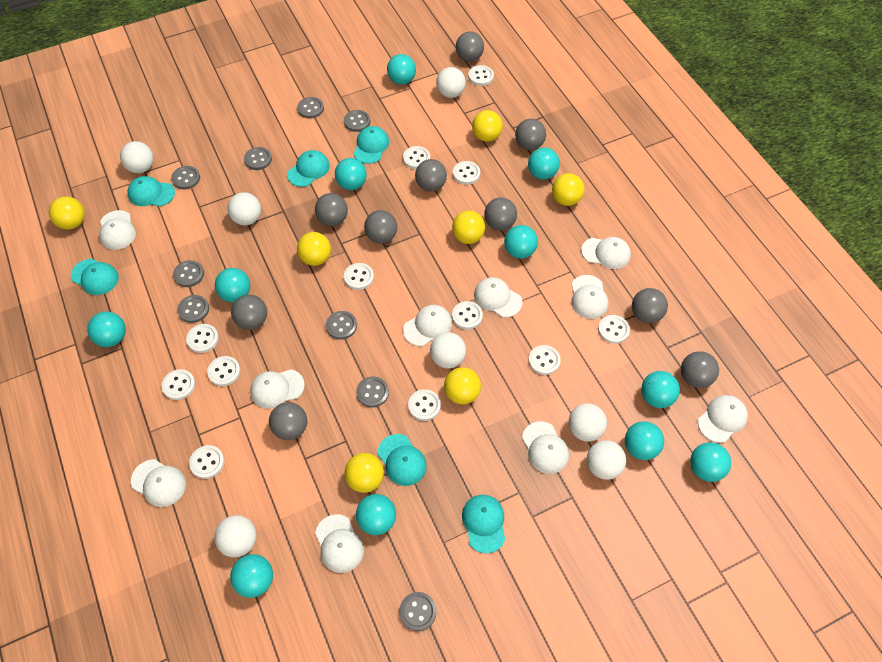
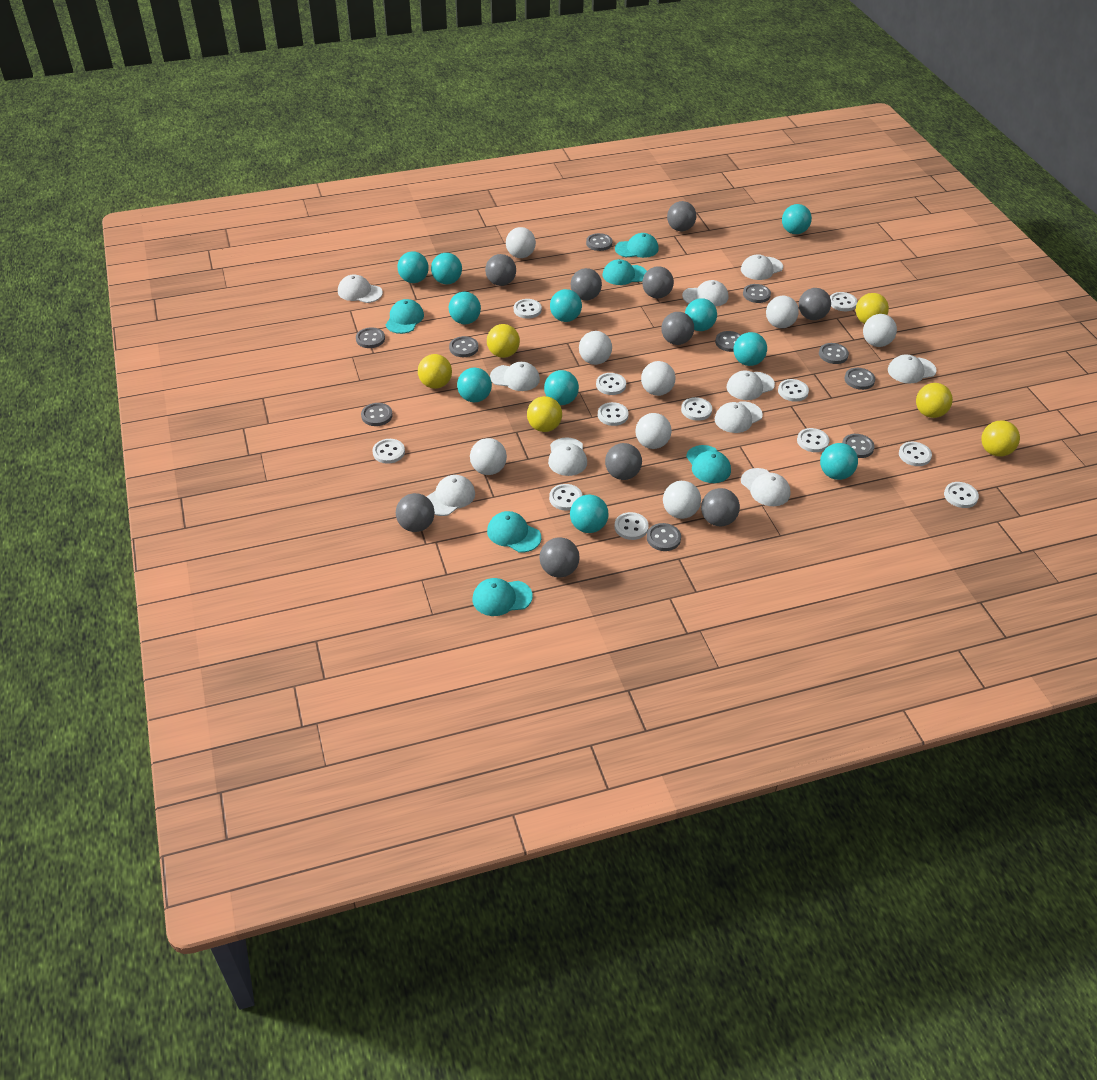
grey button: 9 -> 10
white ball: 7 -> 8
yellow ball: 7 -> 6

